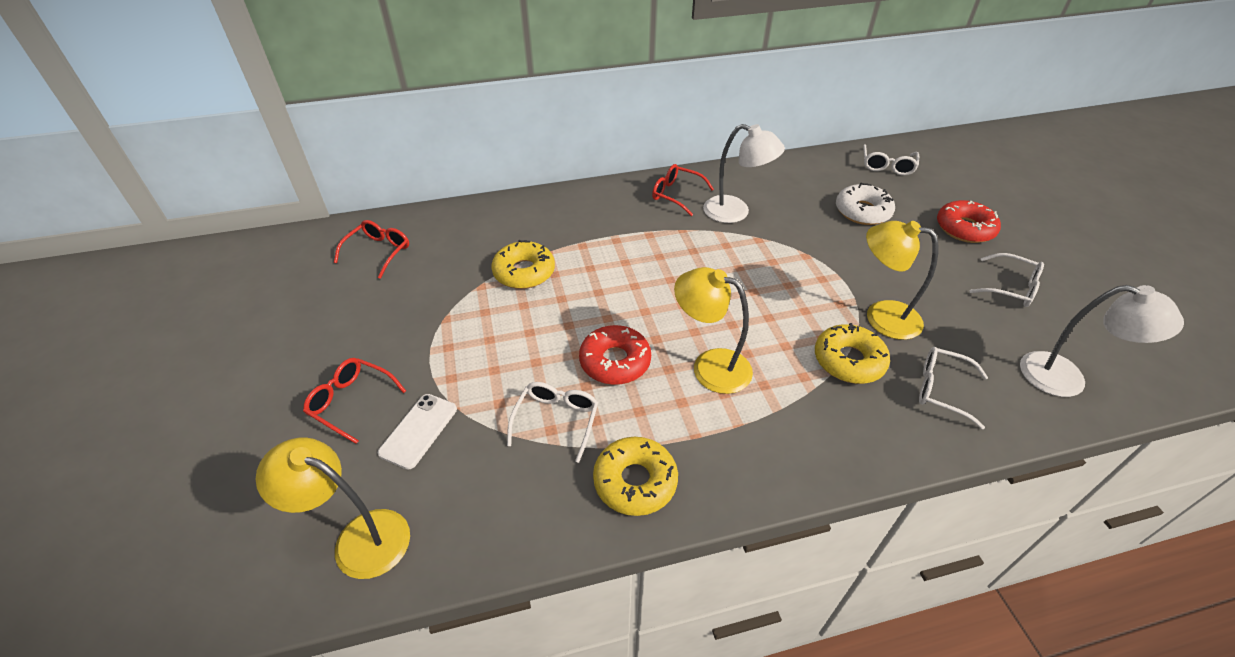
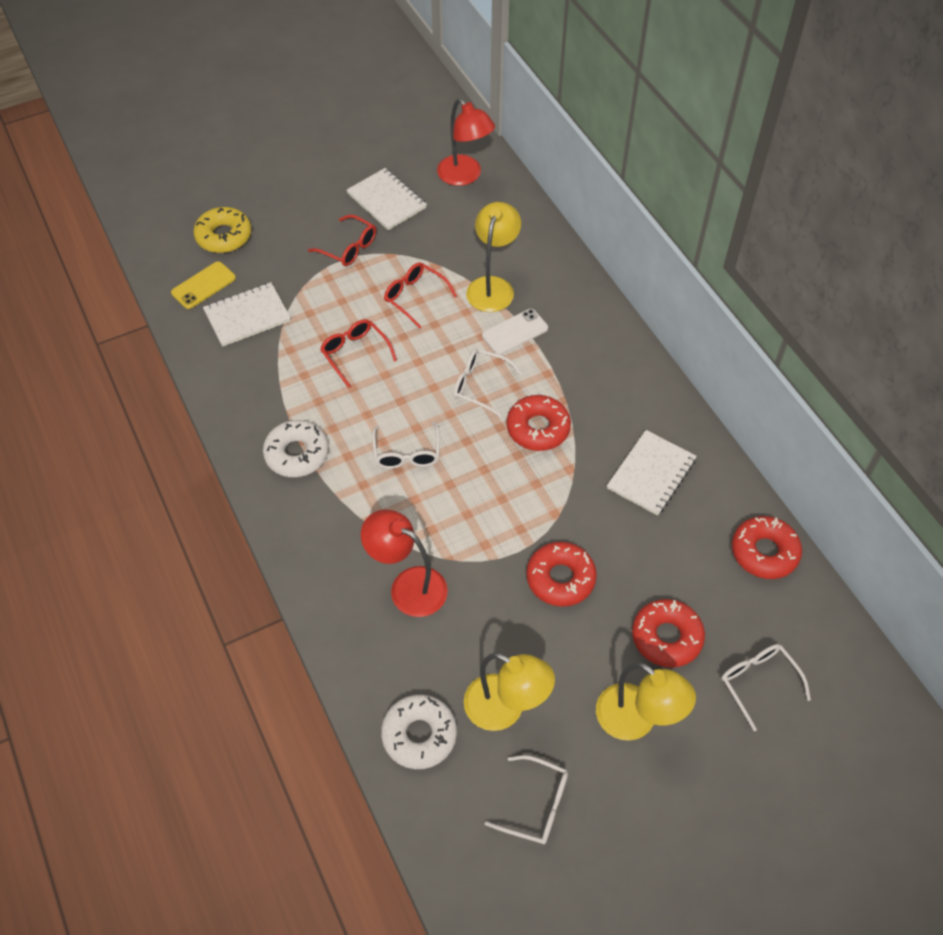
red donut: 2 -> 4
red lamp: 0 -> 2
white donut: 1 -> 2
white lamp: 2 -> 0
white notebook: 0 -> 3
yellow donut: 3 -> 1
yellow phone: 0 -> 1

